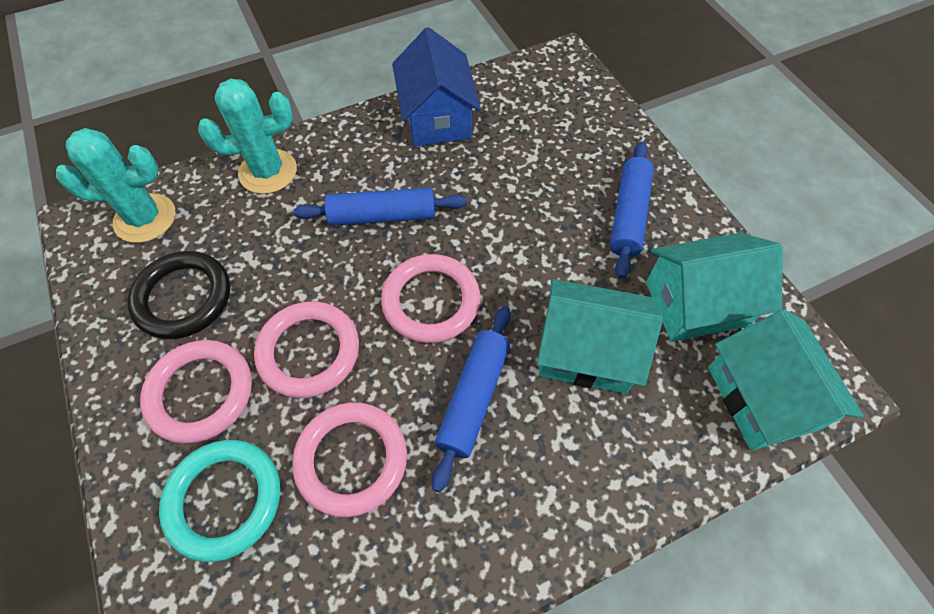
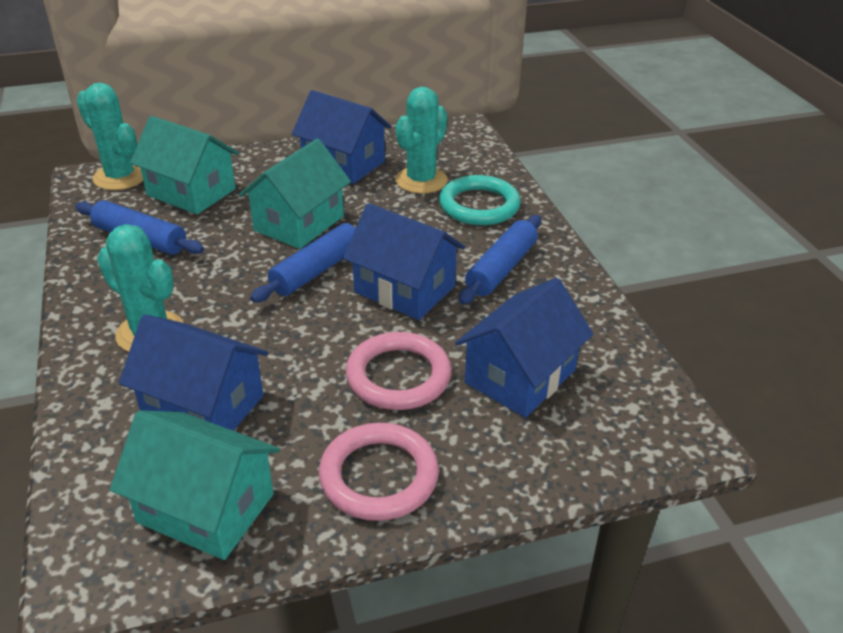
black ring: 1 -> 0
blue house: 1 -> 4
pink ring: 4 -> 2
turquoise cactus: 2 -> 3

